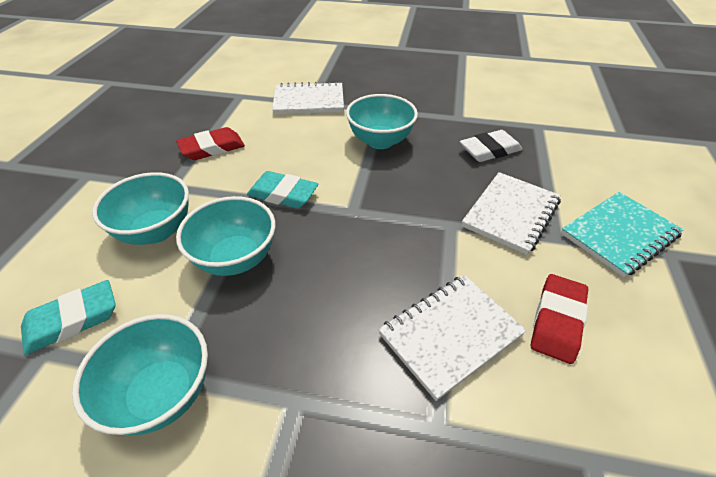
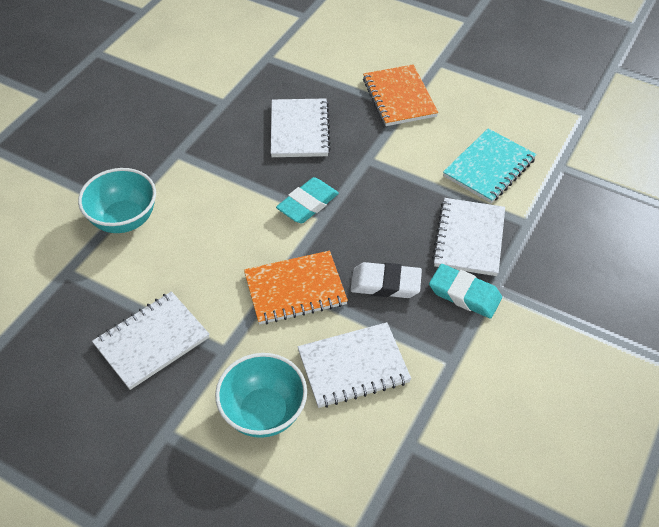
orange notebook: 0 -> 2
red eraser: 2 -> 0
turquoise bowl: 4 -> 2
white notebook: 3 -> 4

